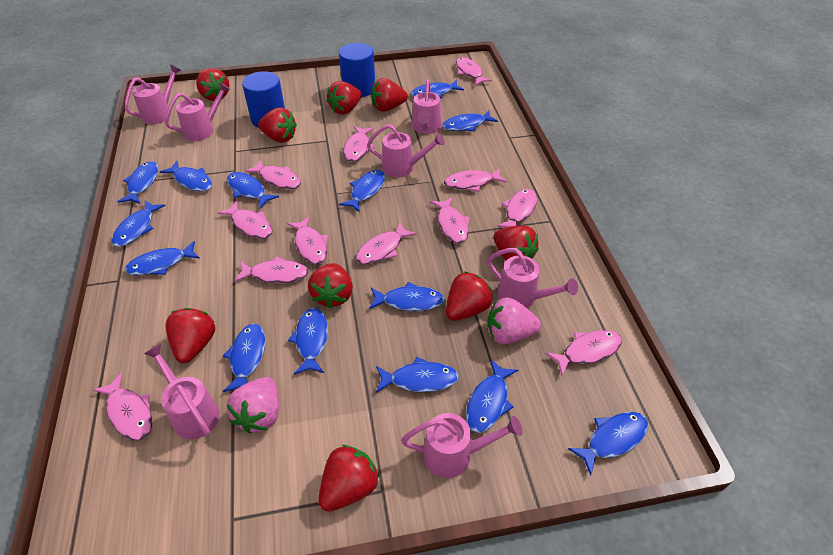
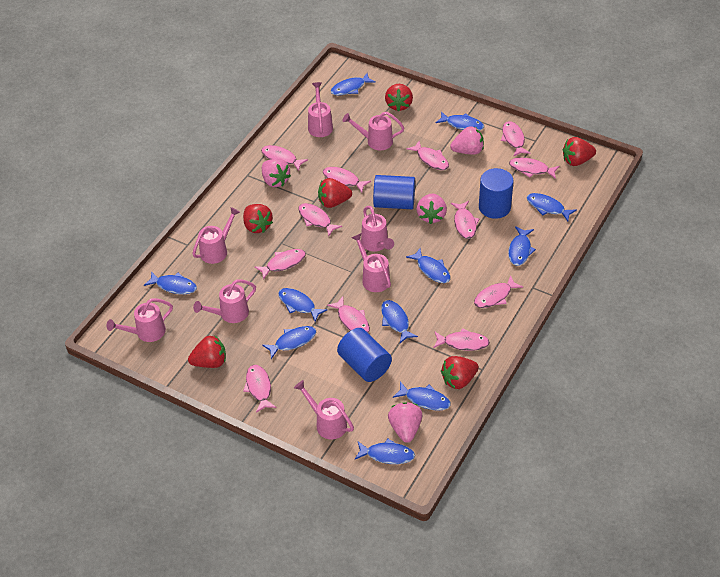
blue cylinder: 2 -> 3
blue fish: 14 -> 11
pink strawberry: 2 -> 4
pink watering can: 7 -> 8
red strawberry: 9 -> 6

